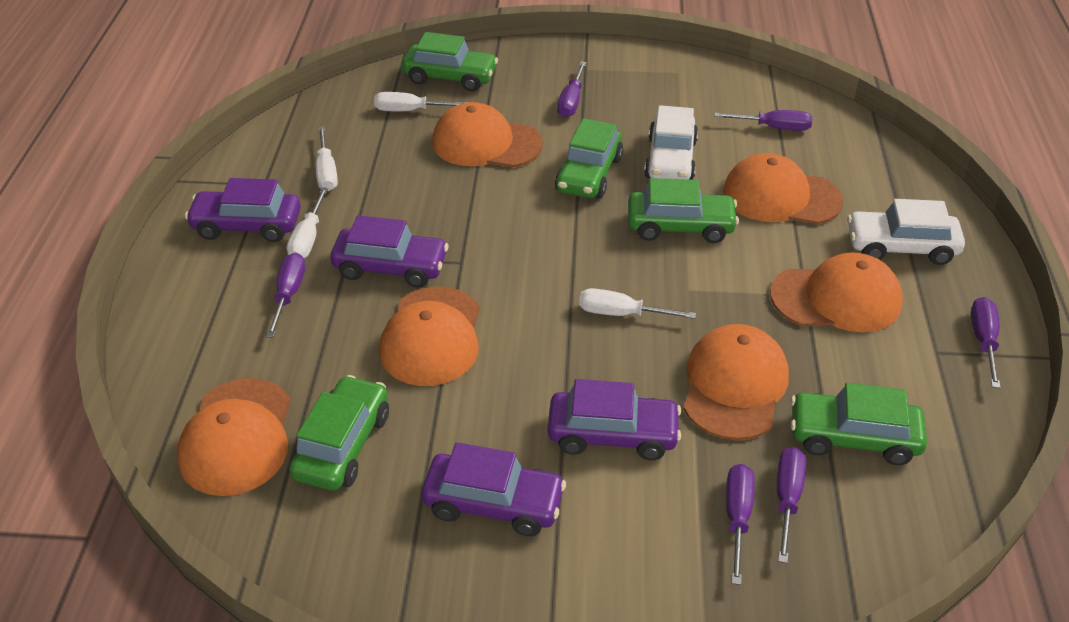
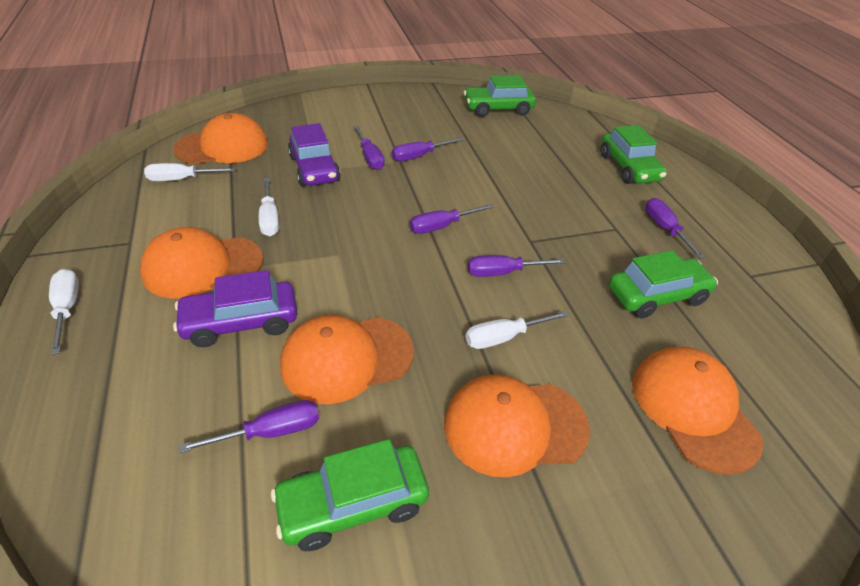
green car: 5 -> 4
orange cap: 6 -> 5
purple car: 4 -> 2
white car: 2 -> 0

